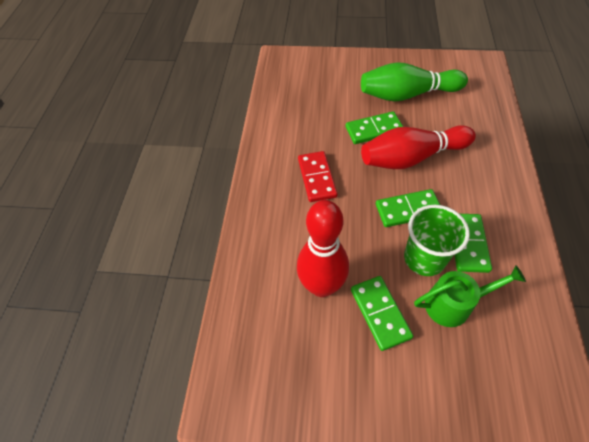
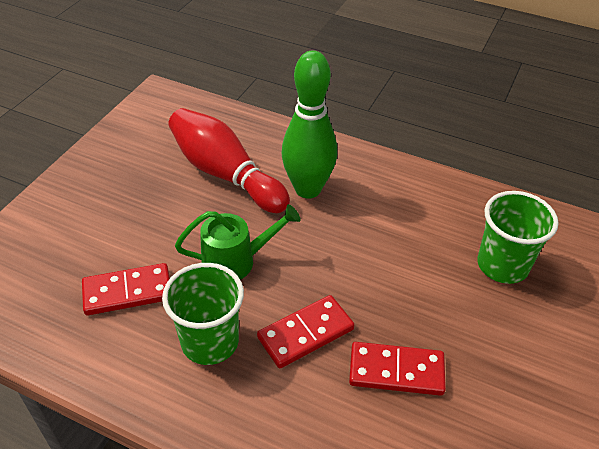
green cup: 1 -> 2
green domino: 4 -> 0
red bowling pin: 2 -> 1
red domino: 1 -> 3

